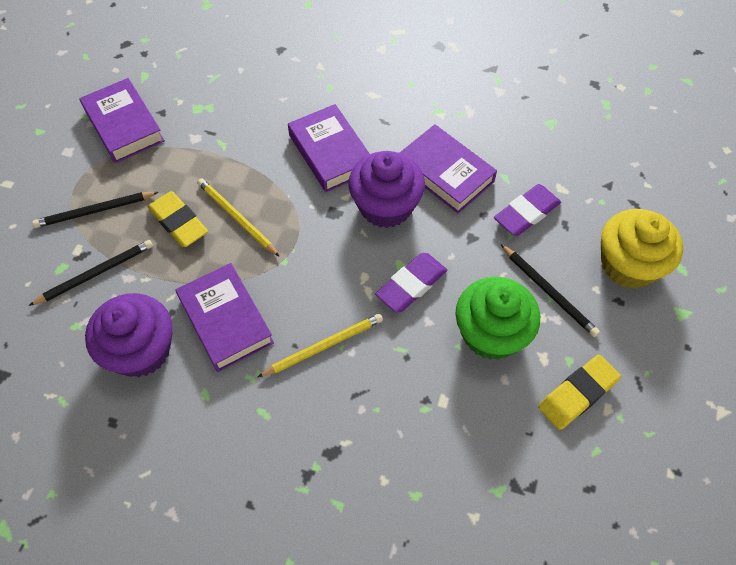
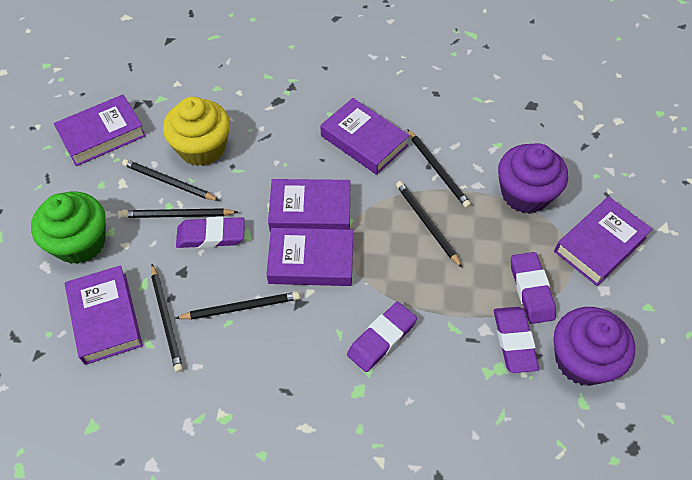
black pencil: 3 -> 6
purple book: 4 -> 6
purple eraser: 2 -> 4
yellow eraser: 2 -> 0
yellow pencil: 2 -> 0

